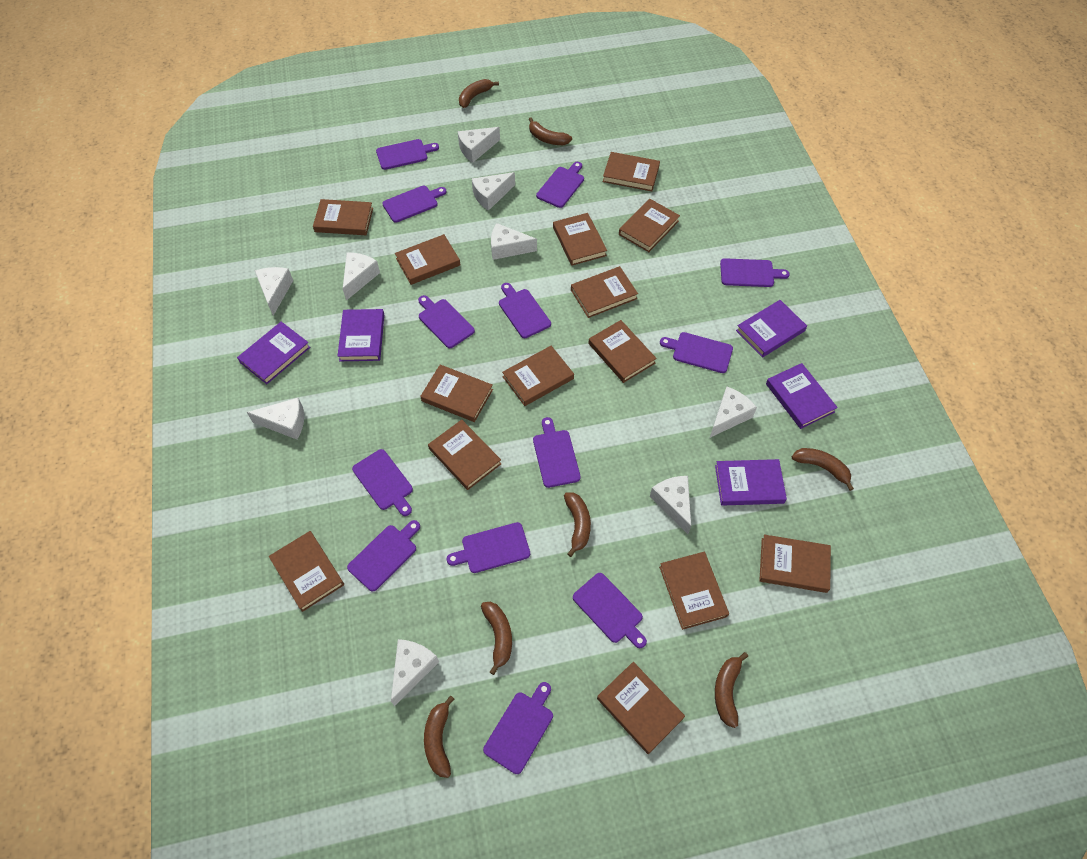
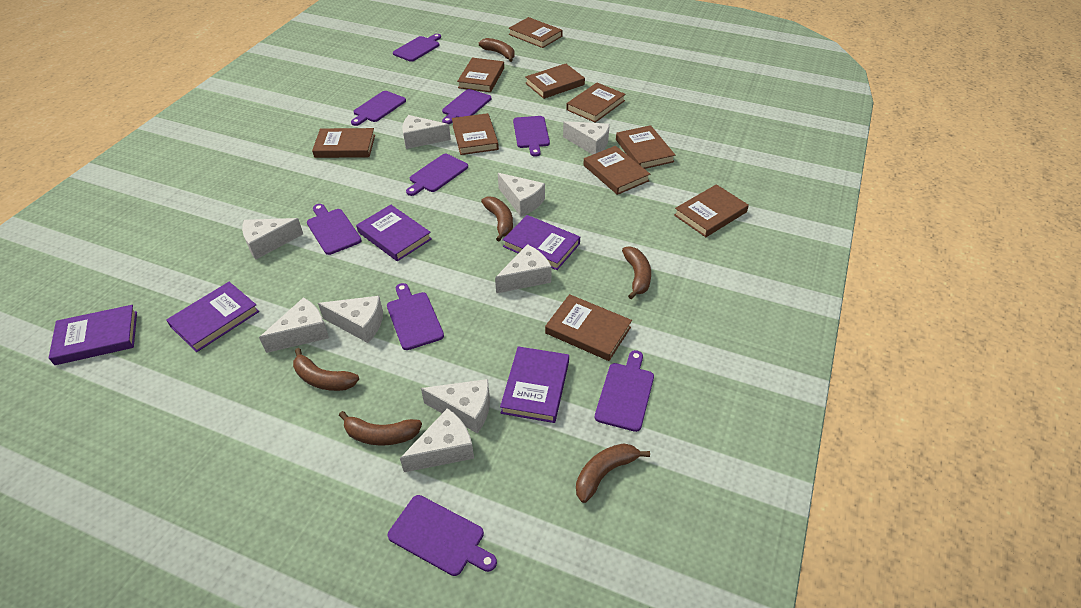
brown banana: 7 -> 6
brown book: 14 -> 10
purple cutting board: 13 -> 9

